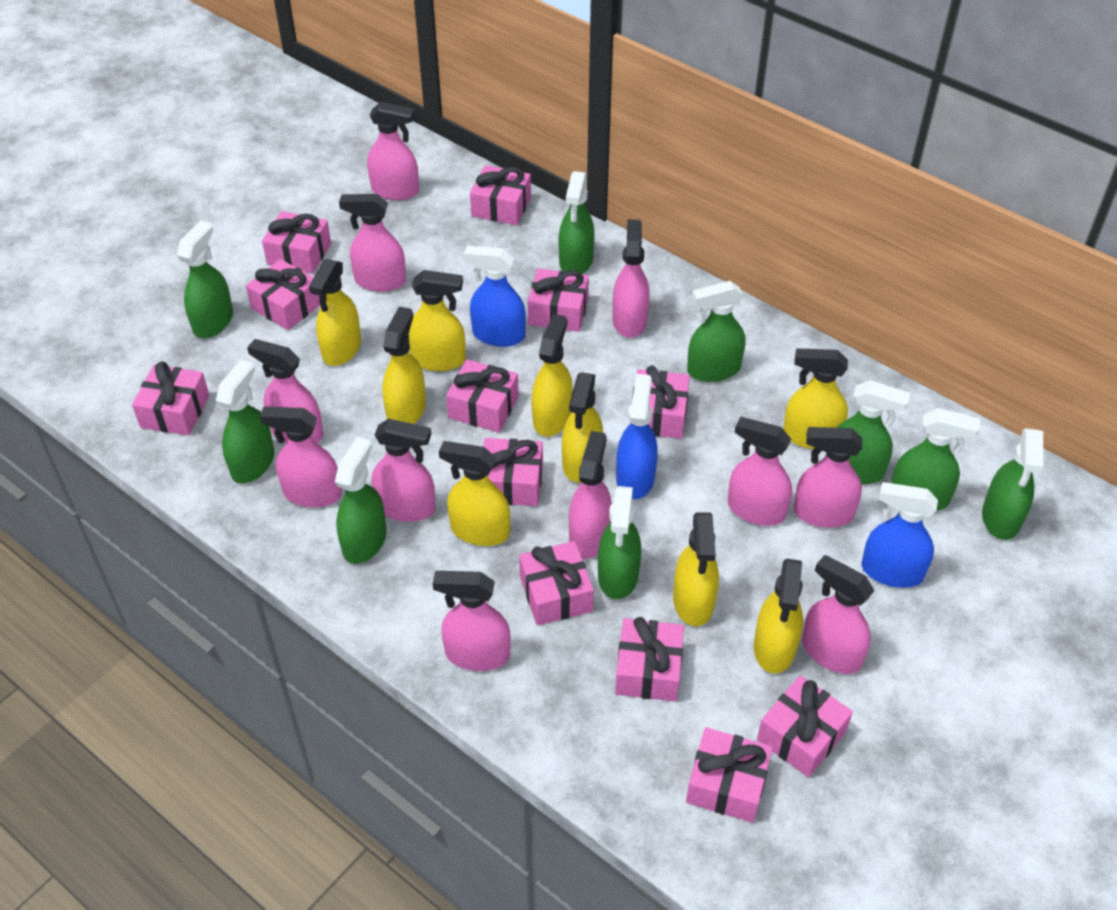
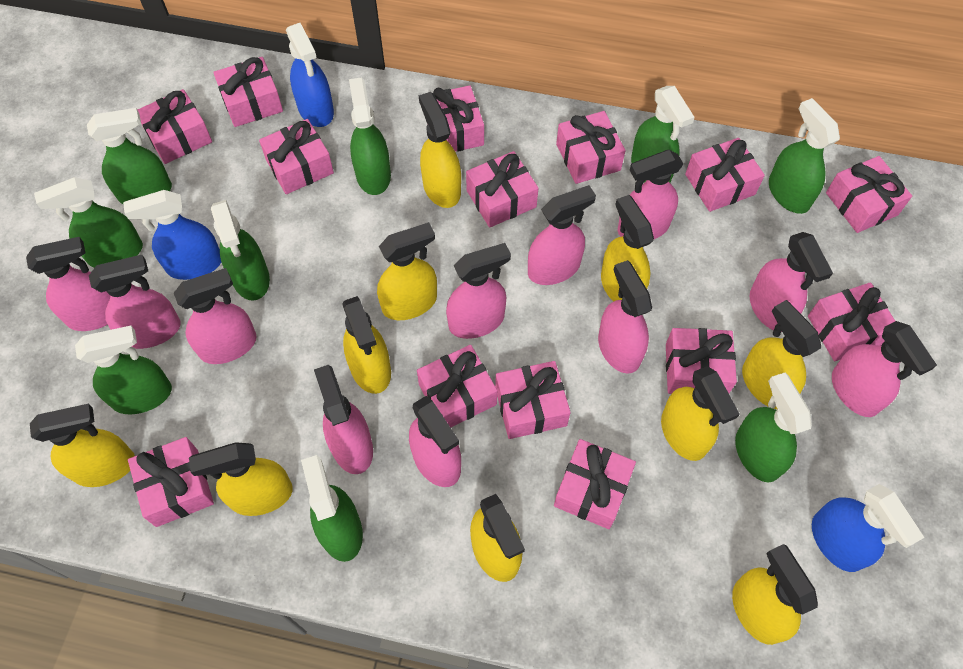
pink gift: 12 -> 14
yellow spray bottle: 9 -> 10

